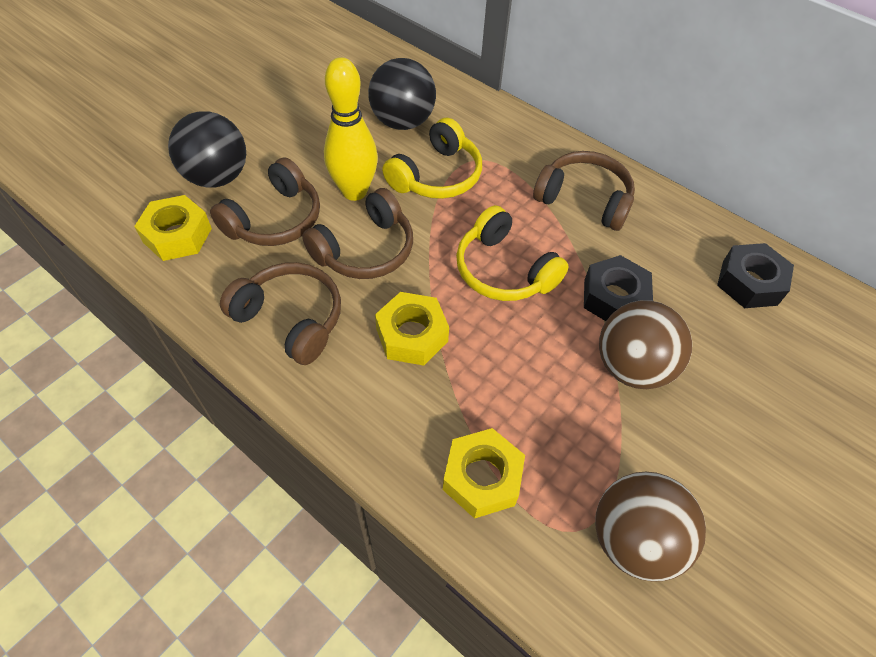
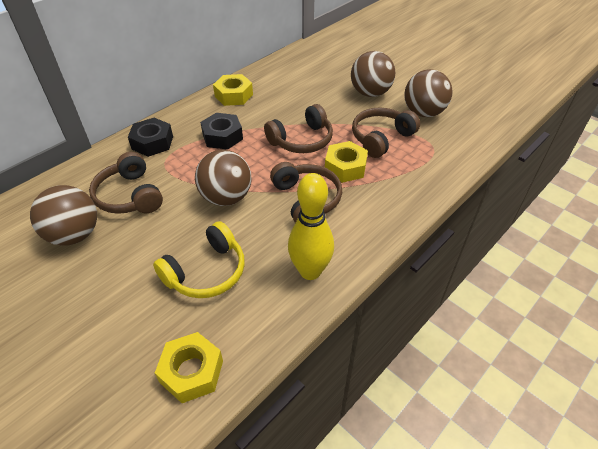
black ball: 2 -> 0
brown ball: 2 -> 4
yellow headphones: 2 -> 1

